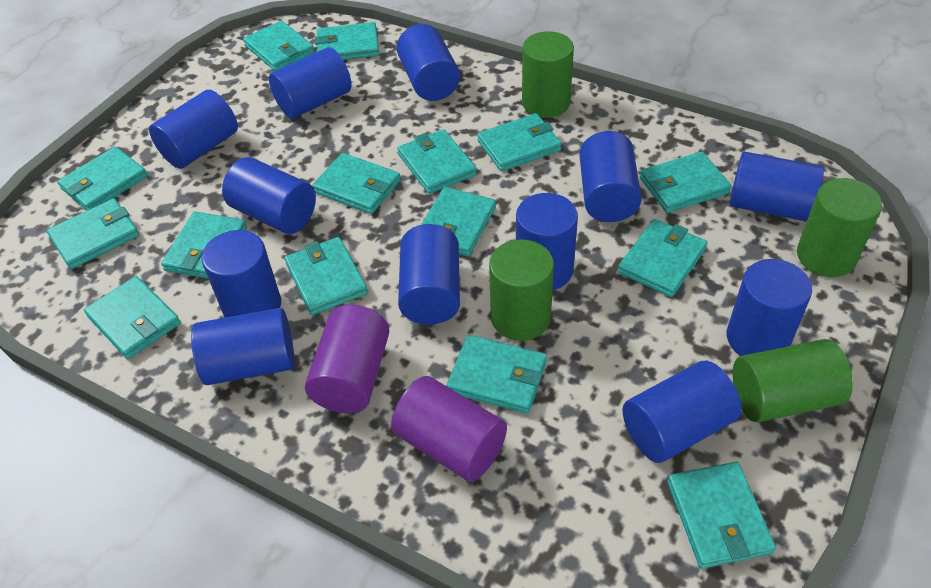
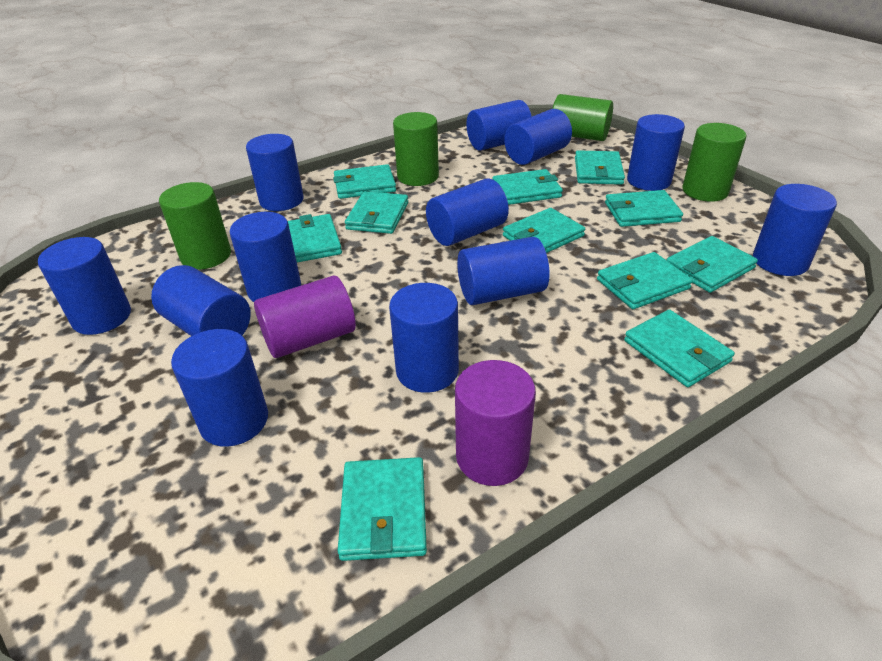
turquoise wallet: 15 -> 11

